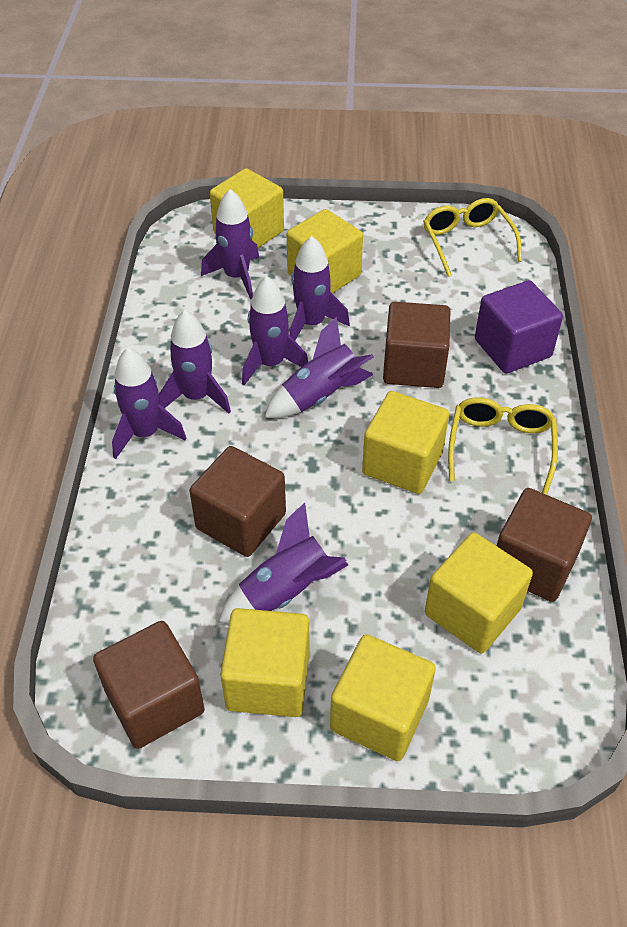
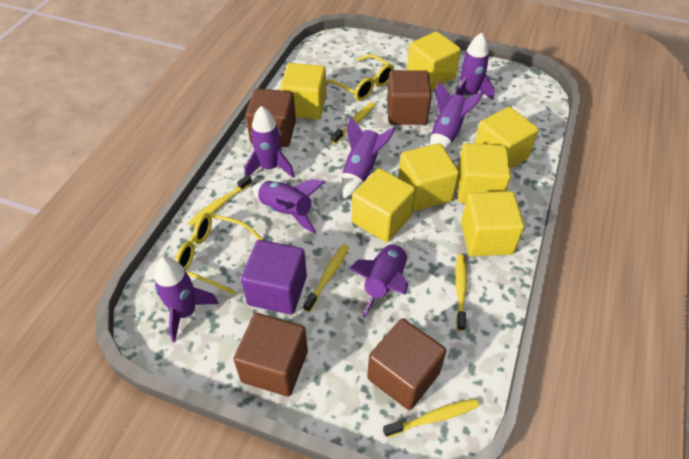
yellow cube: 6 -> 7
yellow toothbrush: 0 -> 5

